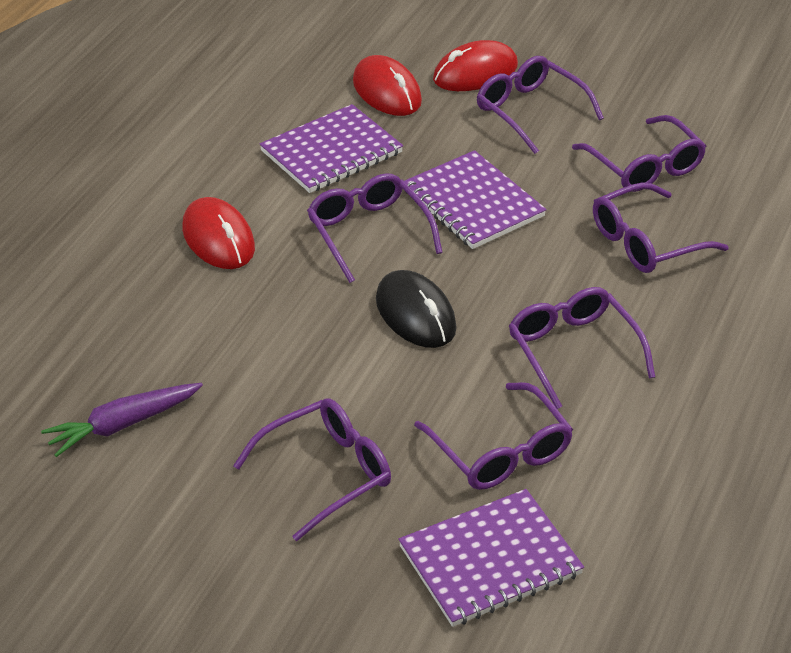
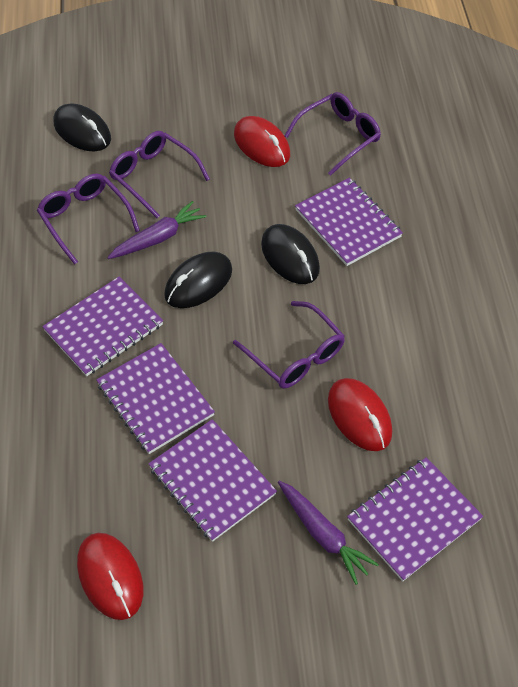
black mouse: 1 -> 3
purple carrot: 1 -> 2
purple glasses: 7 -> 4
purple notebook: 3 -> 5

